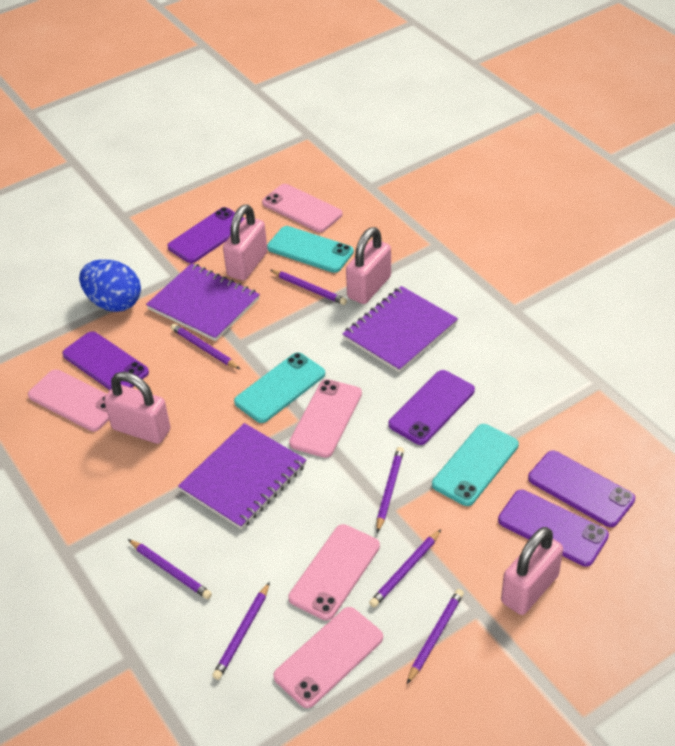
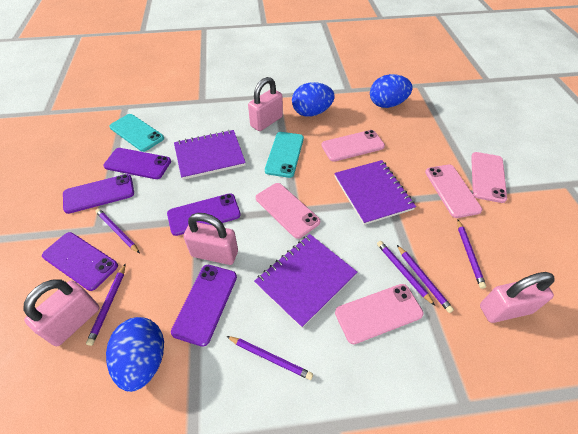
blue egg: 1 -> 3
purple pencil: 7 -> 6
turquoise phone: 3 -> 2

